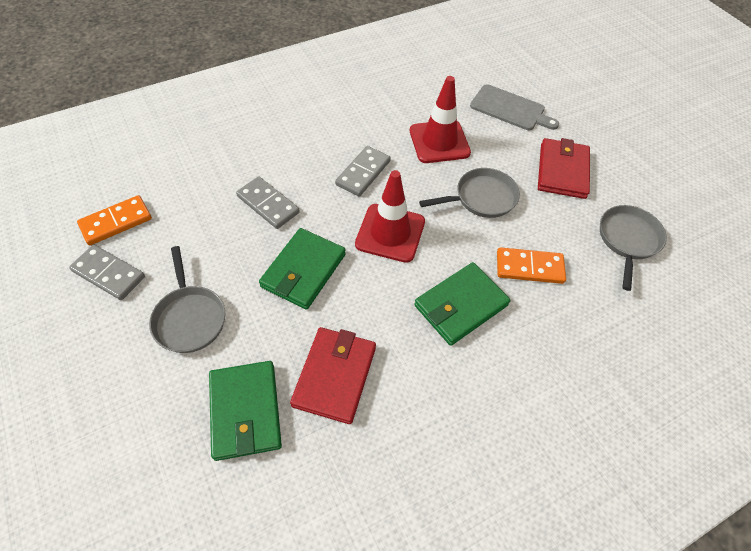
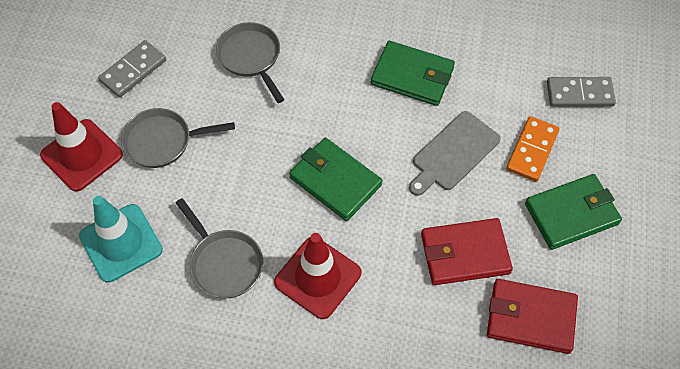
grey domino: 3 -> 2
orange domino: 2 -> 1
turquoise traffic cone: 0 -> 1

